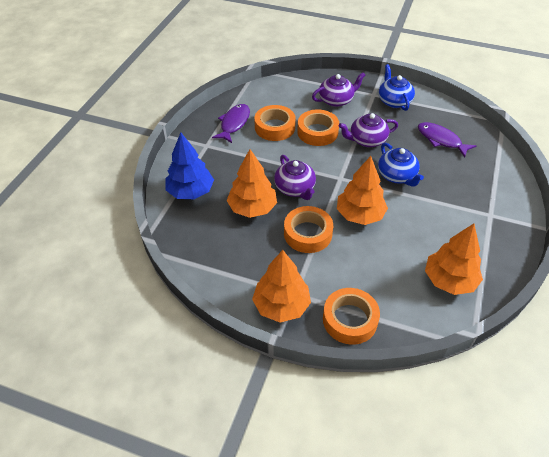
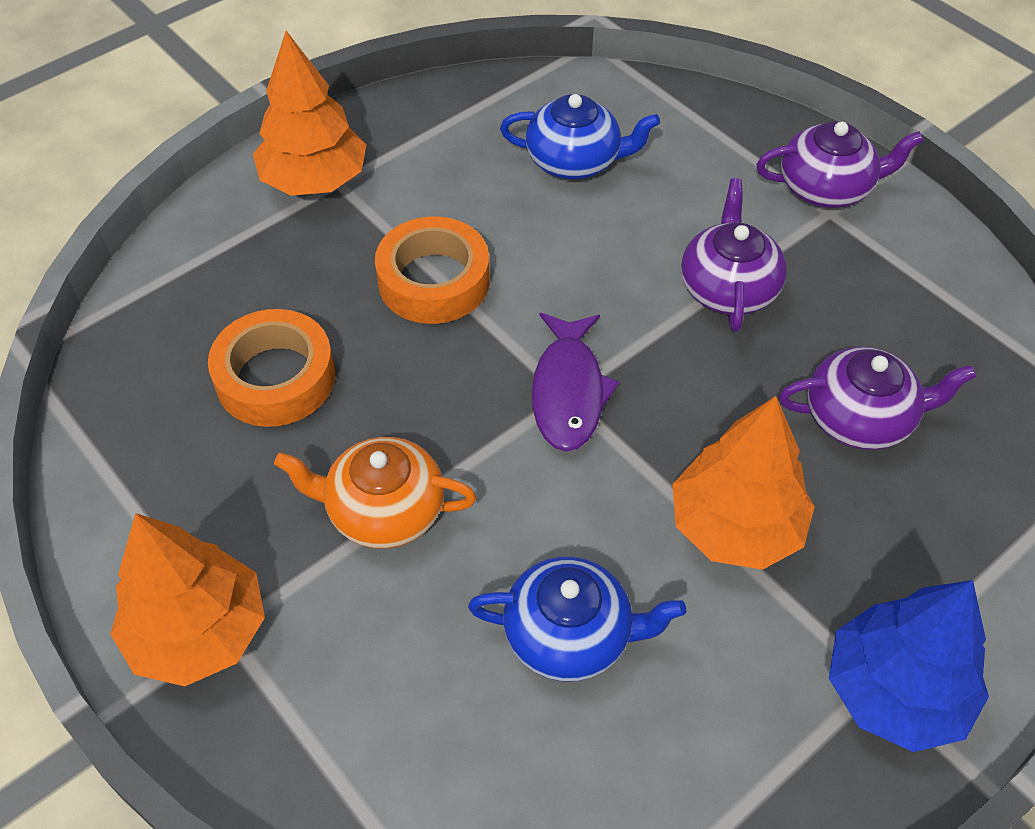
orange tape: 4 -> 2
orange teapot: 0 -> 1
orange tree: 4 -> 3
purple fish: 2 -> 1

